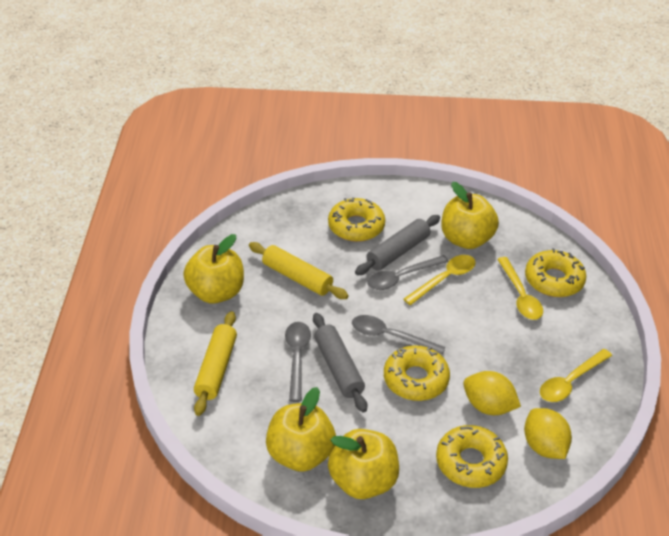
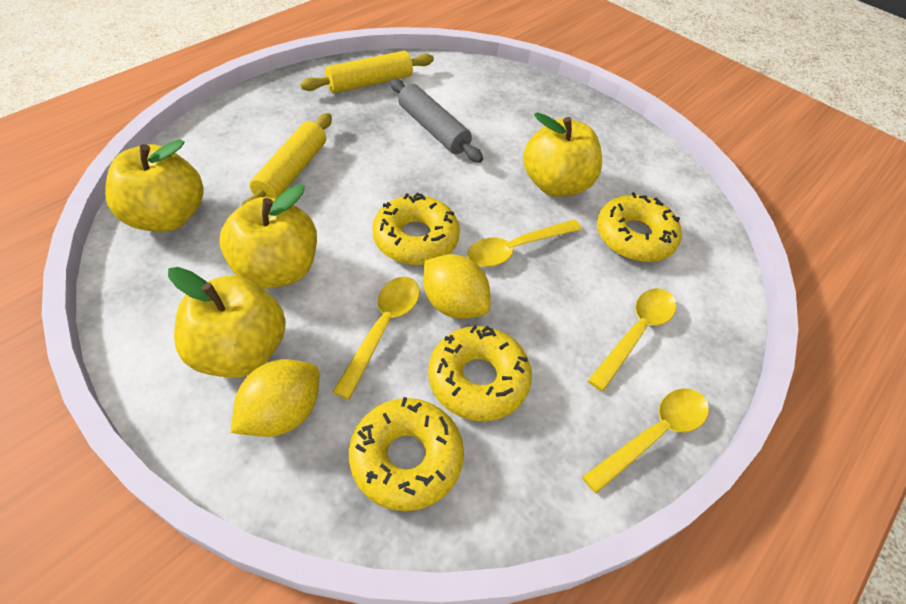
grey rolling pin: 2 -> 1
grey spoon: 3 -> 0
yellow spoon: 3 -> 4

